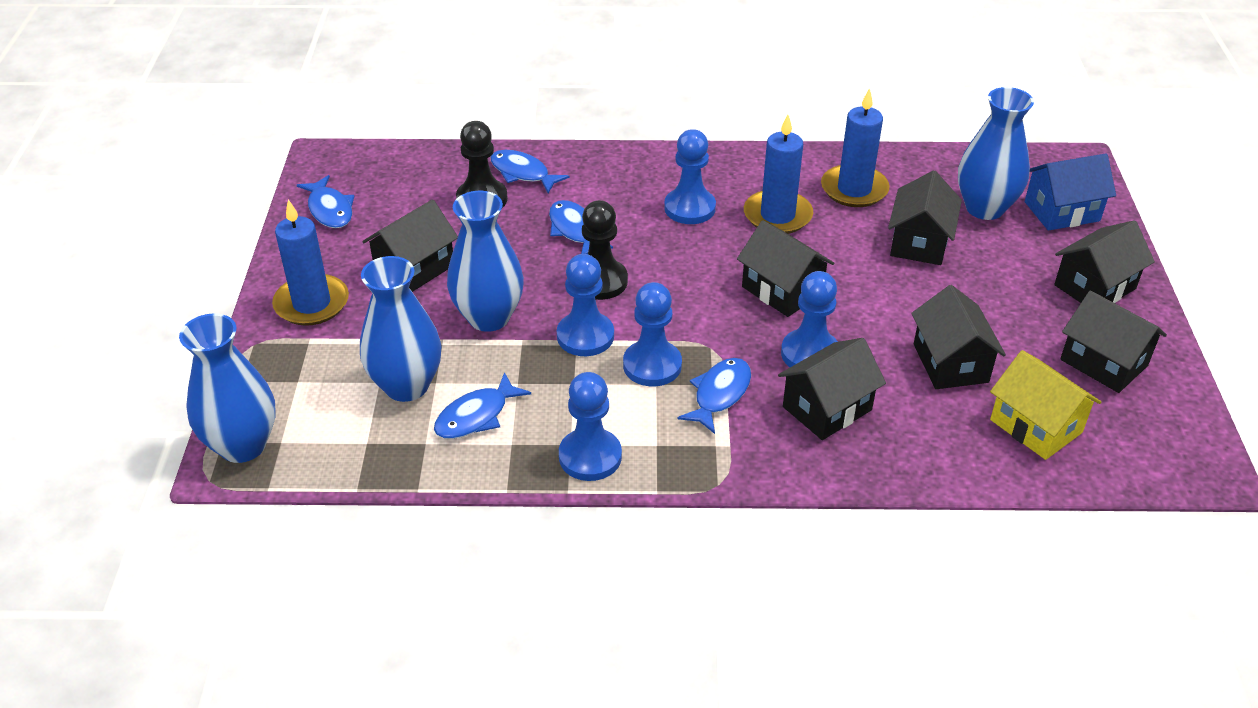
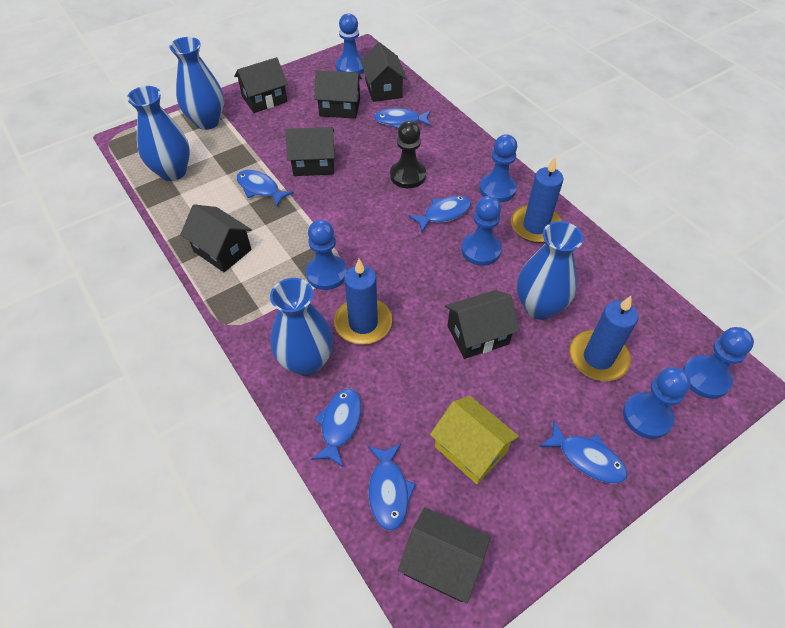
black pawn: 2 -> 1
blue fish: 5 -> 6
blue house: 1 -> 0
blue pawn: 5 -> 6

